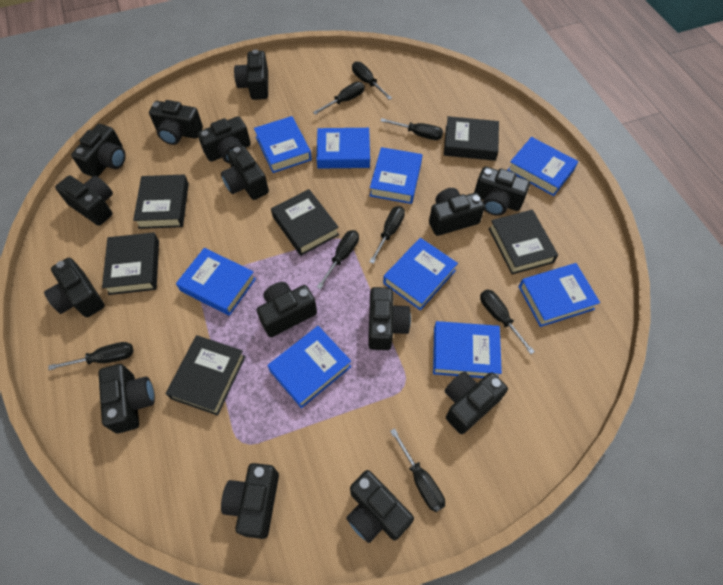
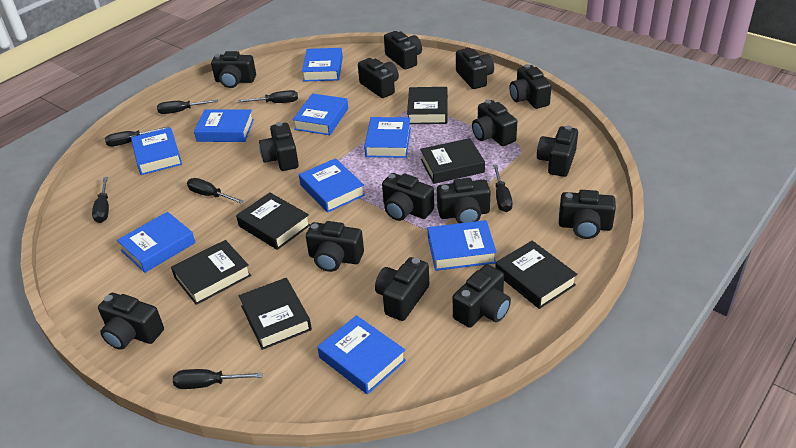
black screwdriver: 8 -> 7

